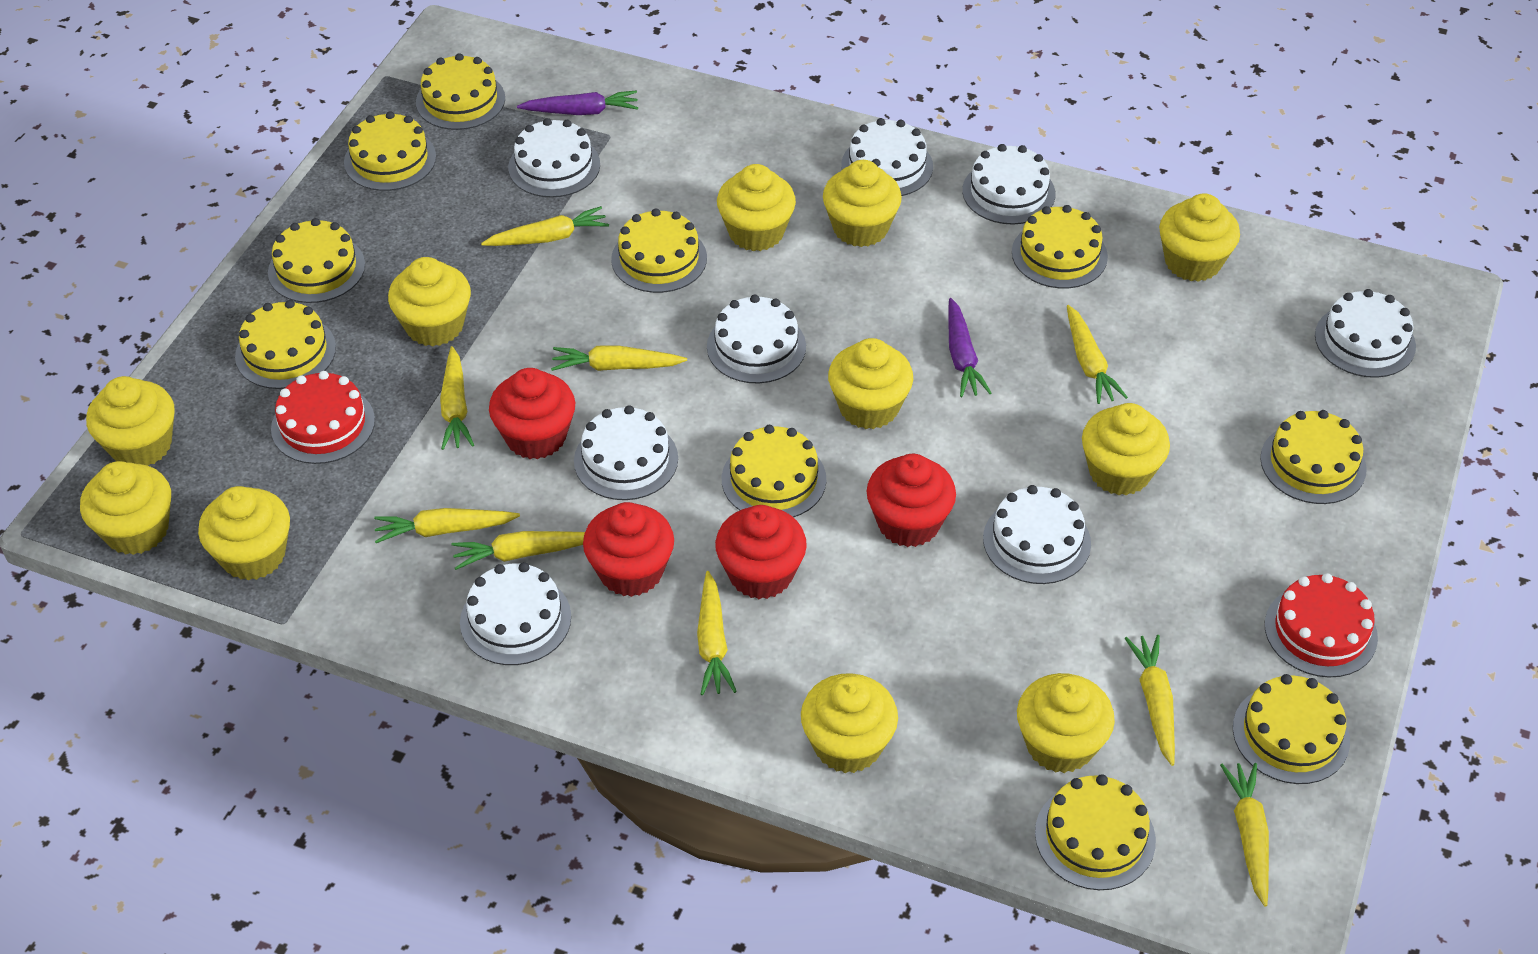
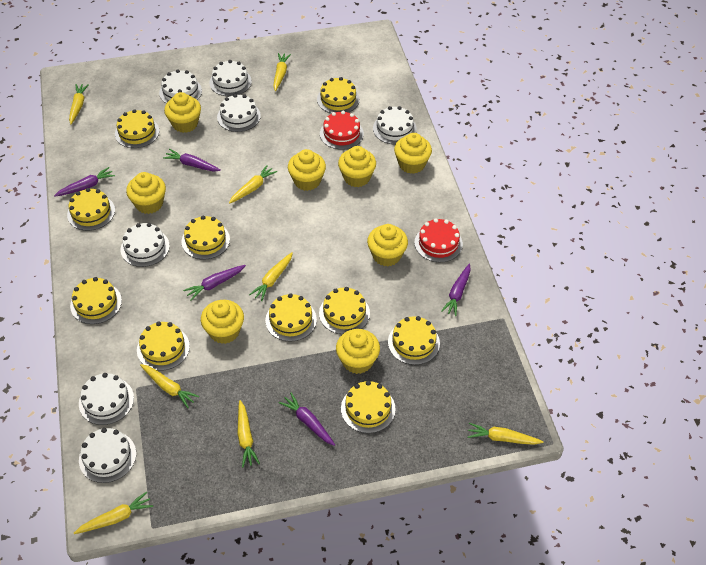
purple carrot: 2 -> 5
red cupcake: 4 -> 0
white cake: 8 -> 7
yellow carrot: 9 -> 8
yellow cupcake: 11 -> 8

